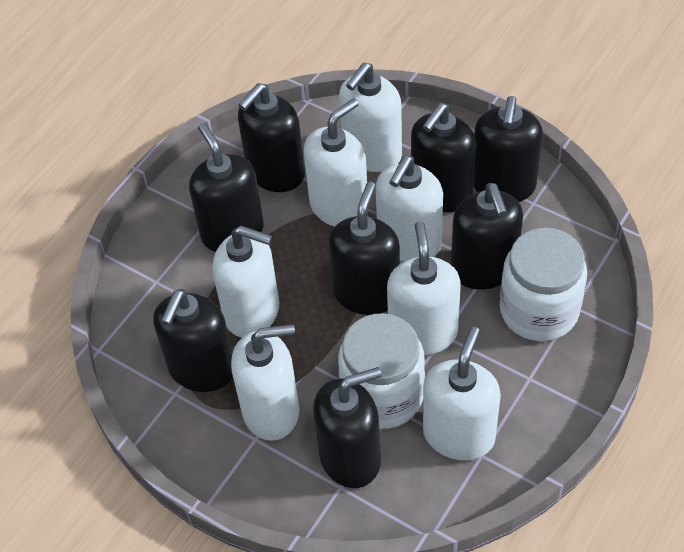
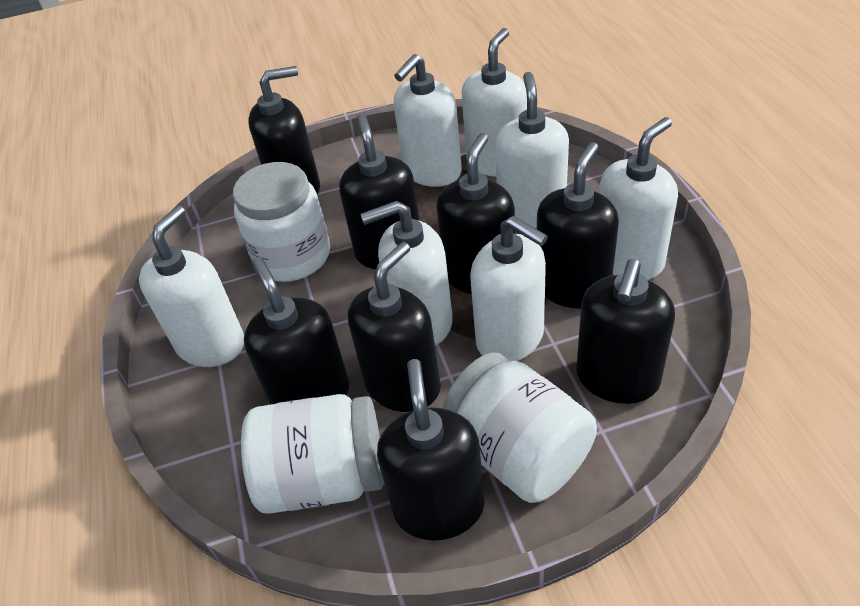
white jar: 2 -> 3

